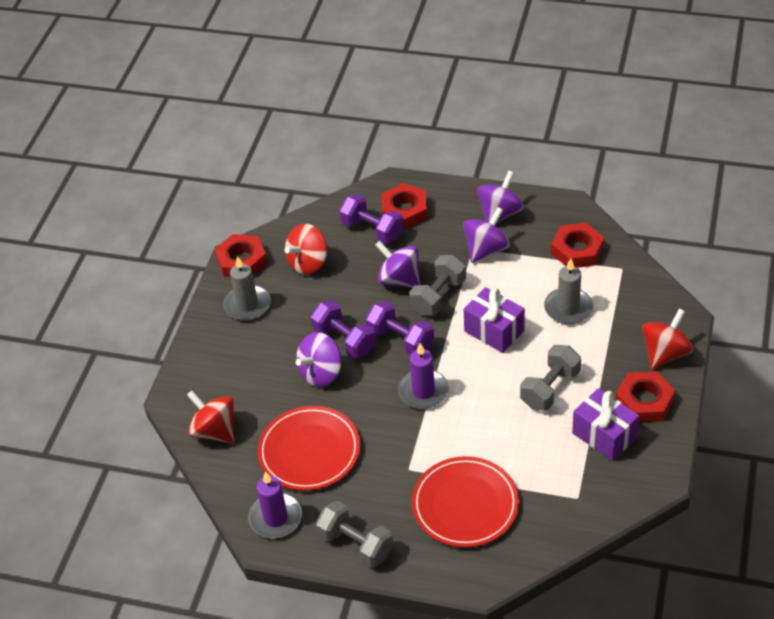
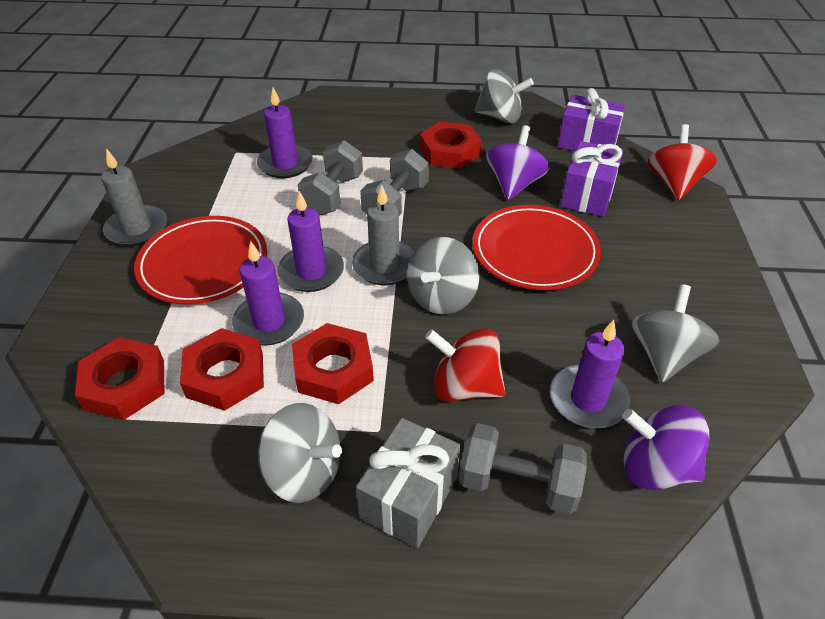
grey gift: 0 -> 1
grey spinning top: 0 -> 4
purple candle: 2 -> 4
purple dumbbell: 3 -> 0
purple spinning top: 4 -> 2
red spinning top: 3 -> 2

